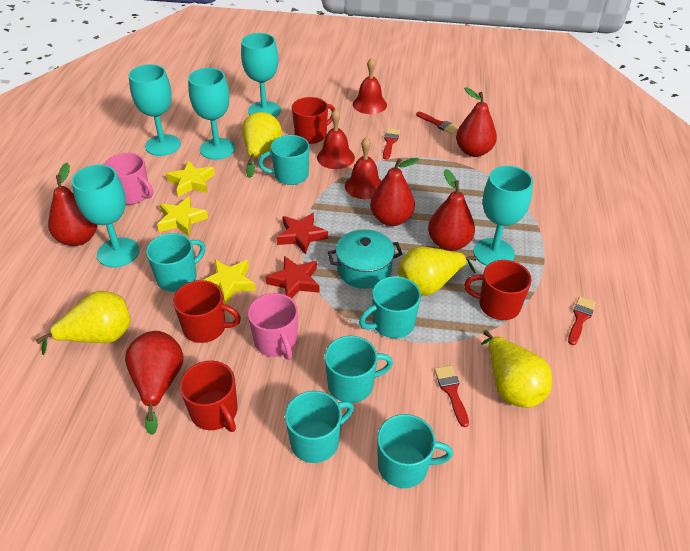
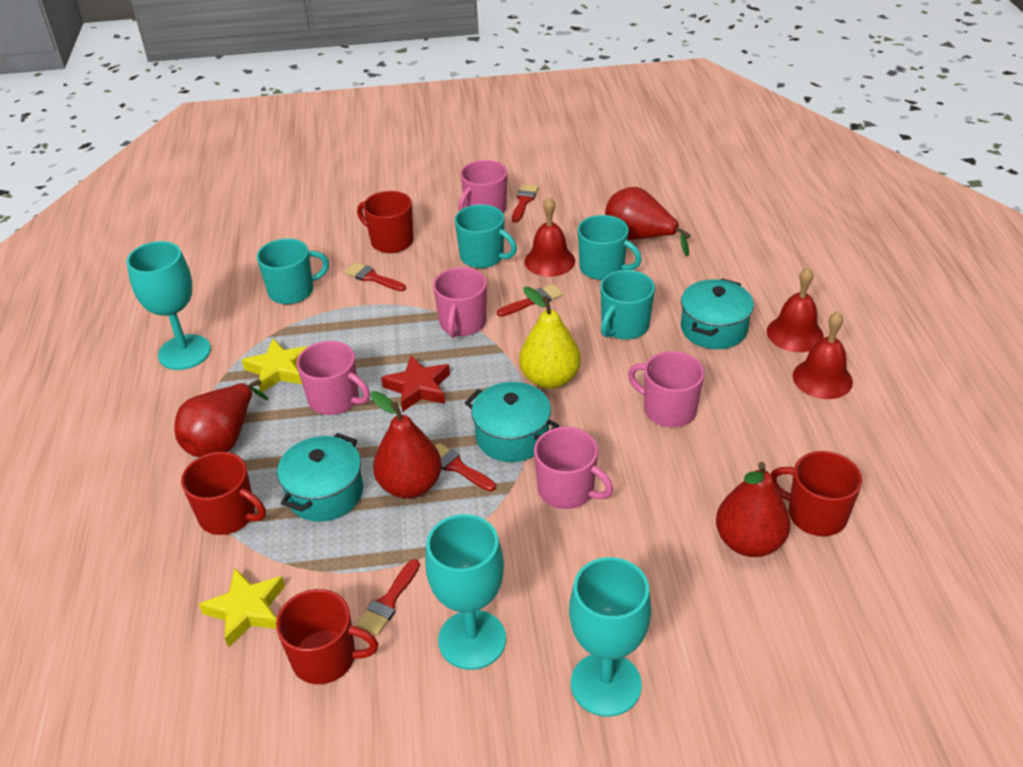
pink mug: 2 -> 5
red brush: 4 -> 5
red pear: 5 -> 4
red star: 2 -> 1
turquoise goblet: 5 -> 3
turquoise mug: 6 -> 4
turquoise pot: 1 -> 3
yellow pear: 4 -> 1
yellow star: 3 -> 2

